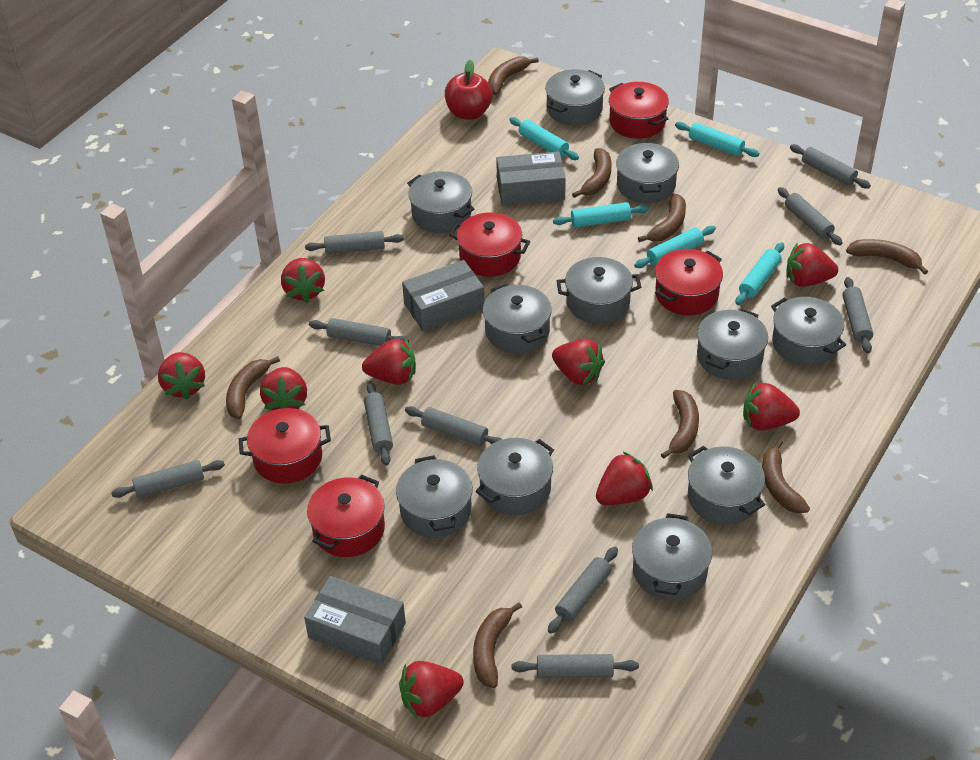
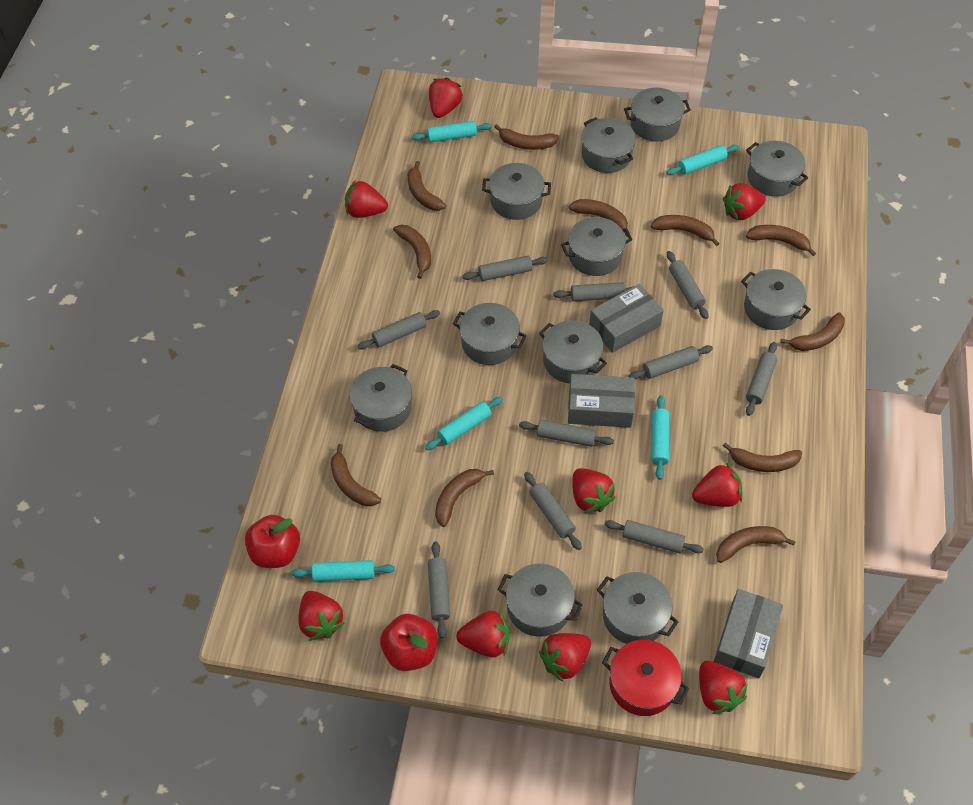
brown banana: 8 -> 11
red apple: 1 -> 2
red pot: 5 -> 1

